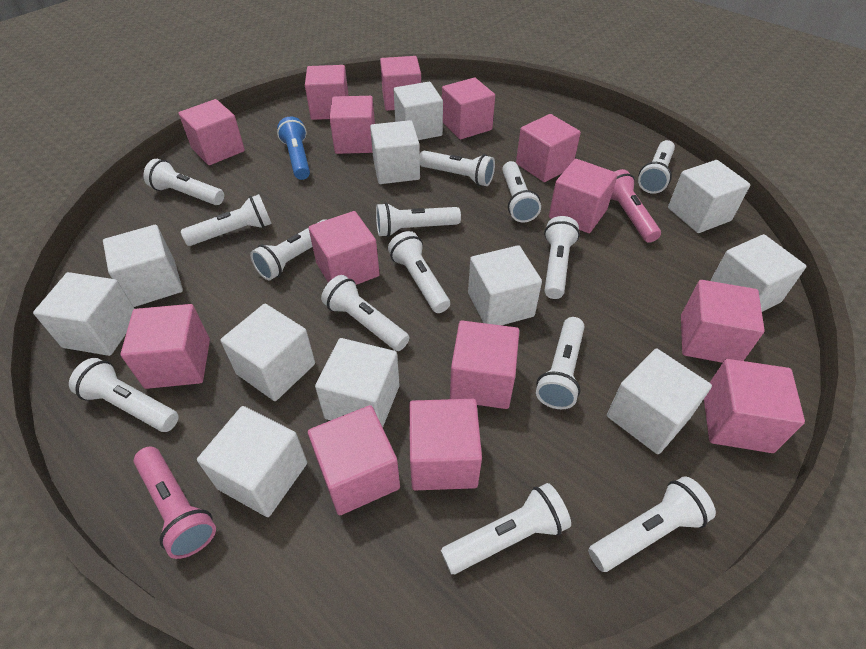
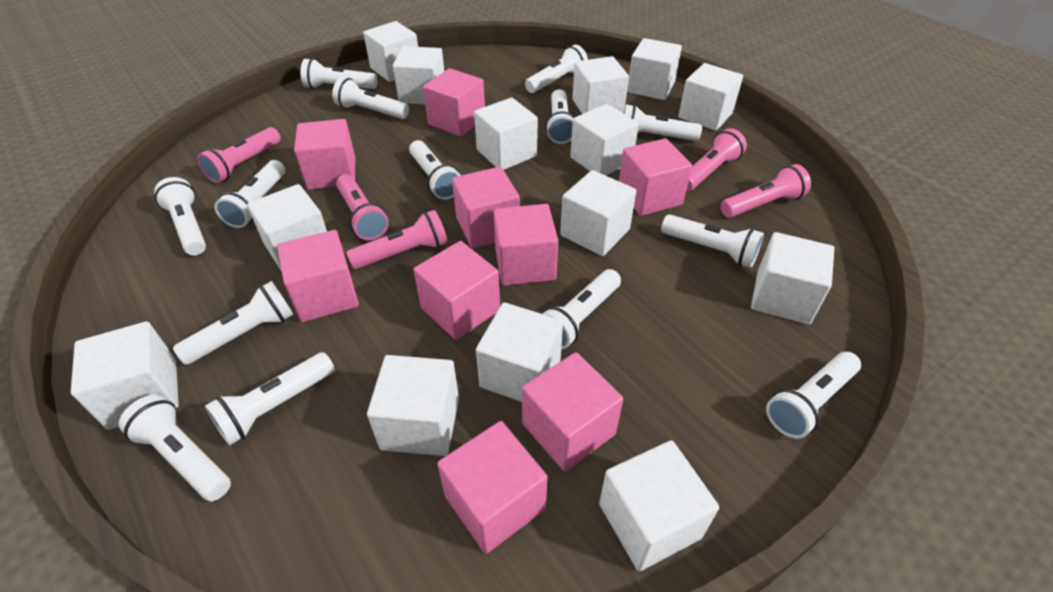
blue flashlight: 1 -> 0
pink cube: 14 -> 9
pink flashlight: 2 -> 5
white cube: 11 -> 14

